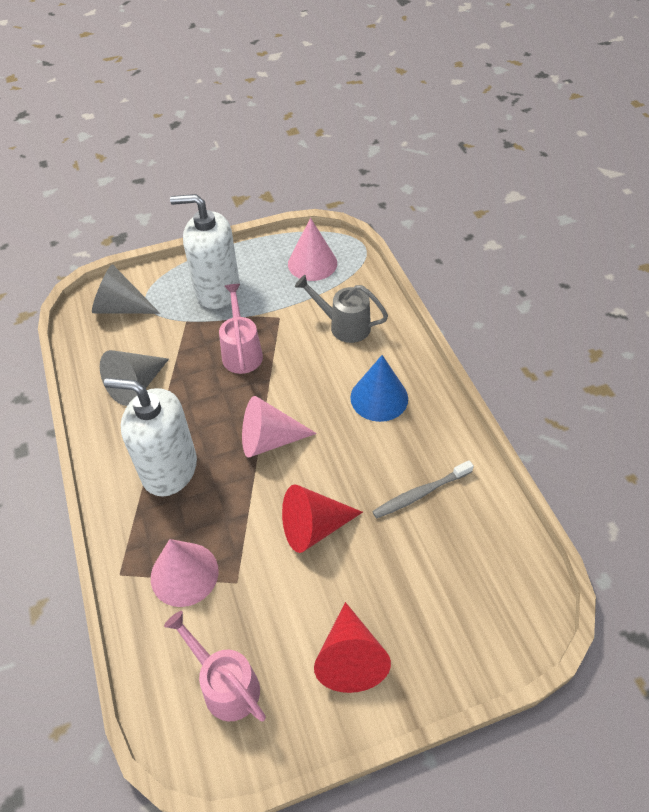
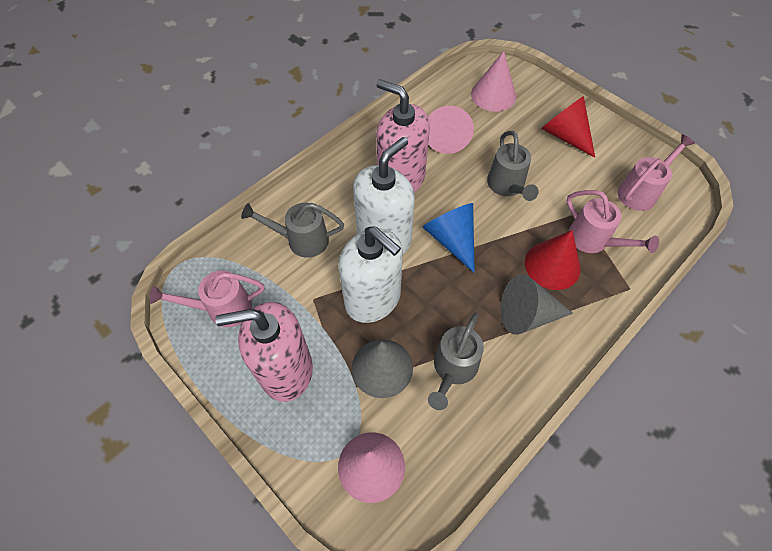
grey toothbrush: 1 -> 0
grey watering can: 1 -> 3
pink soap dispenser: 0 -> 2
pink watering can: 2 -> 3

